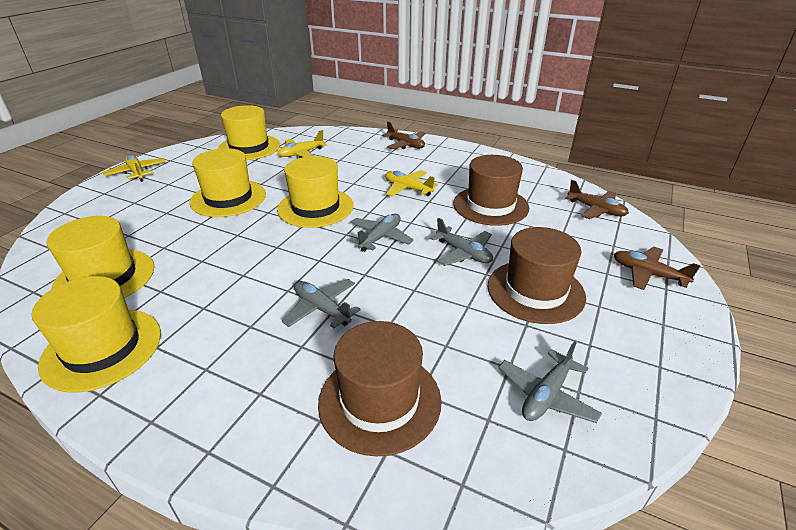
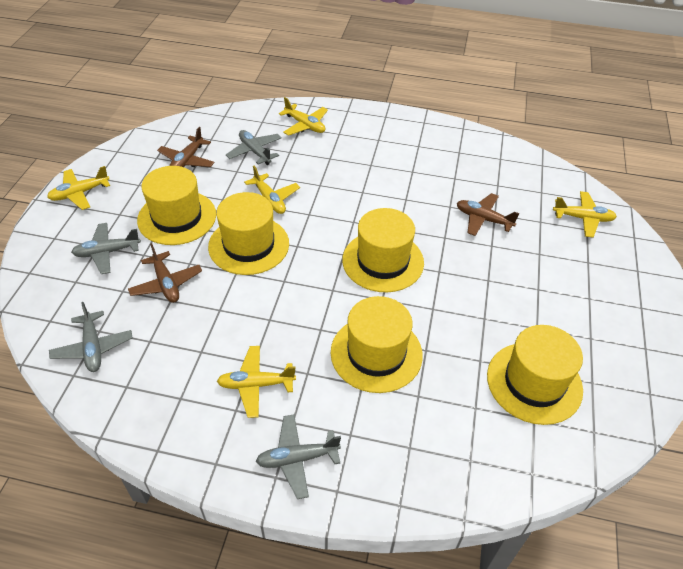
brown hat: 3 -> 0
yellow plane: 3 -> 5

